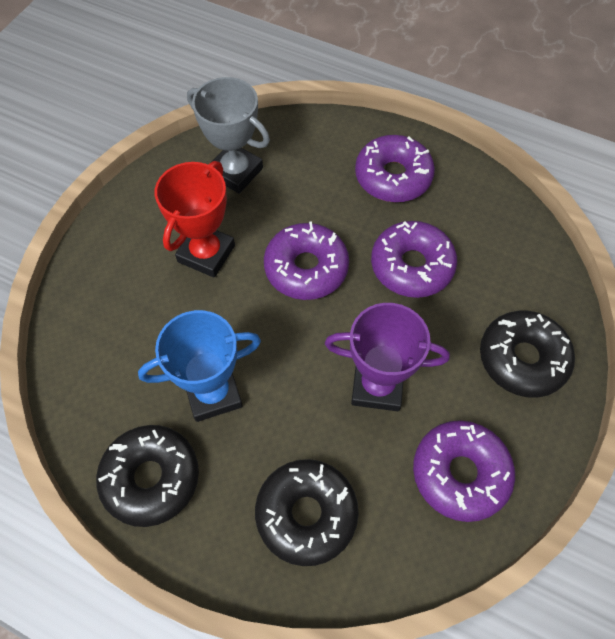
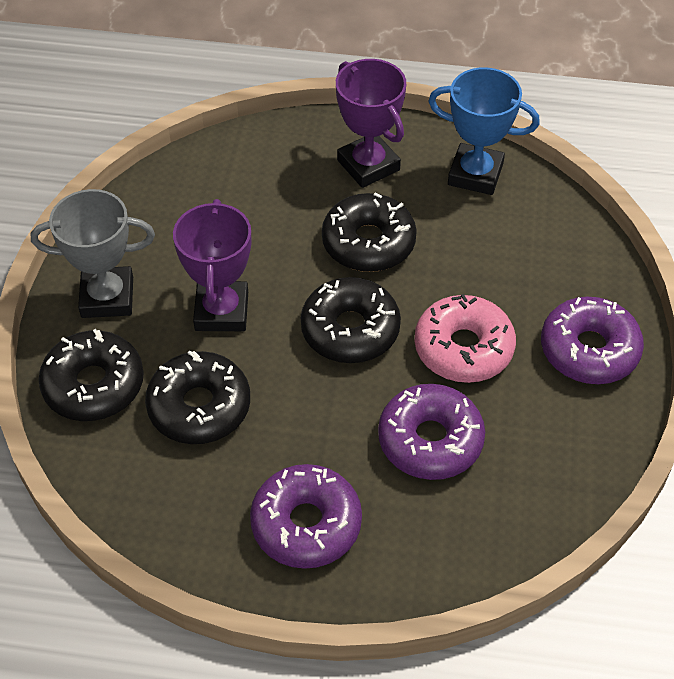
black donut: 3 -> 4
pink donut: 0 -> 1
purple donut: 4 -> 3
purple trophy: 1 -> 2
red trophy: 1 -> 0

